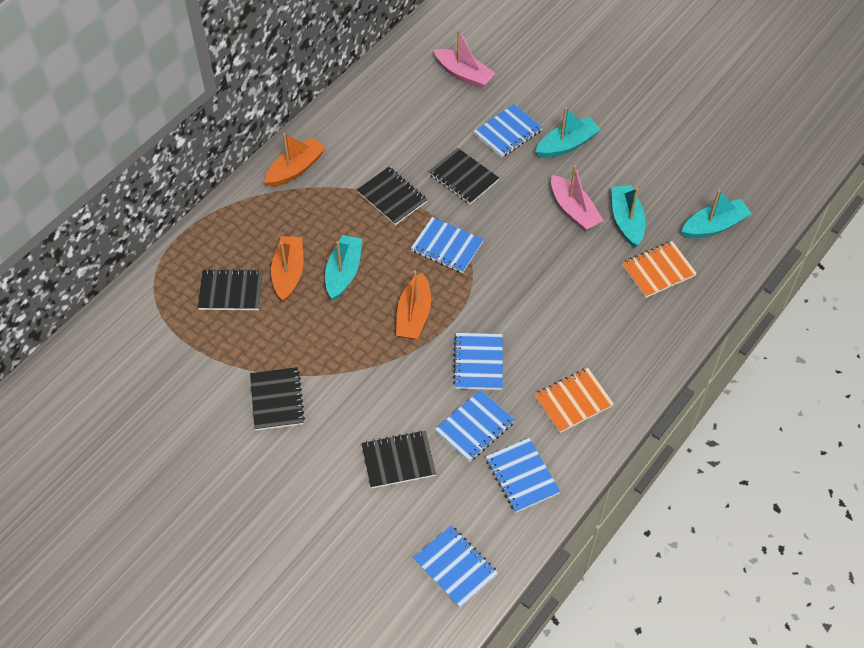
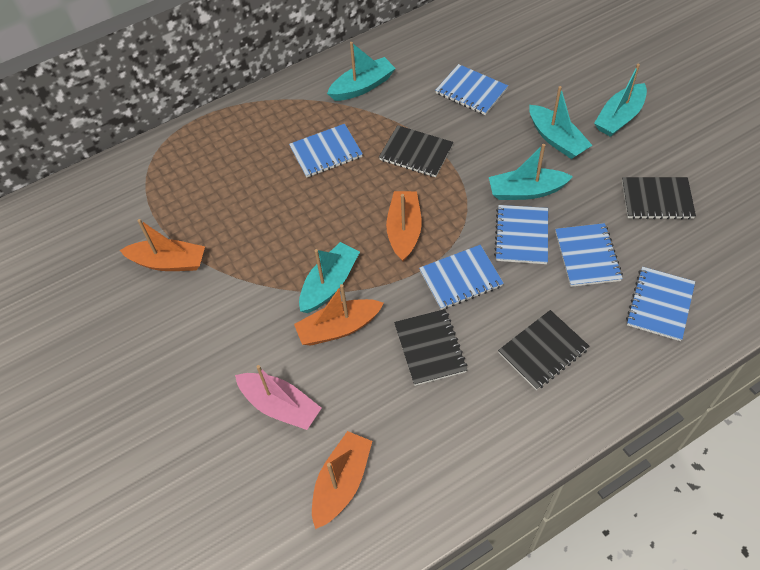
black notebook: 5 -> 4
orange boat: 3 -> 4
orange notebook: 2 -> 0
pink boat: 2 -> 1
turquoise boat: 4 -> 5

